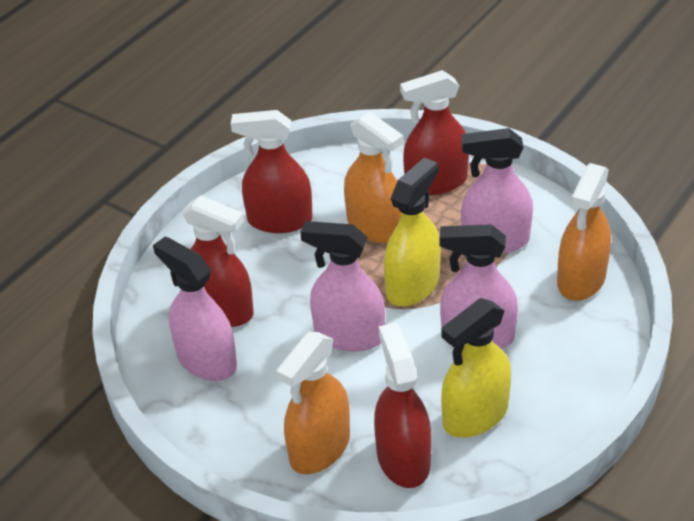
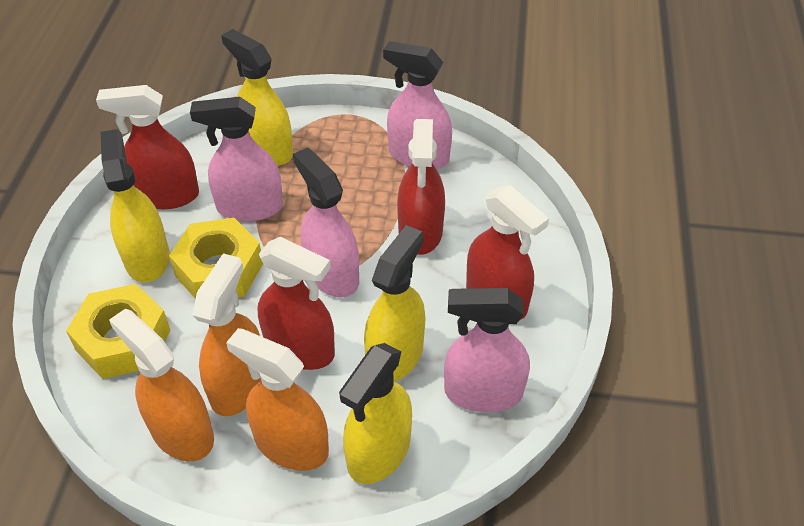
yellow nut: 0 -> 2
yellow spray bottle: 2 -> 4

